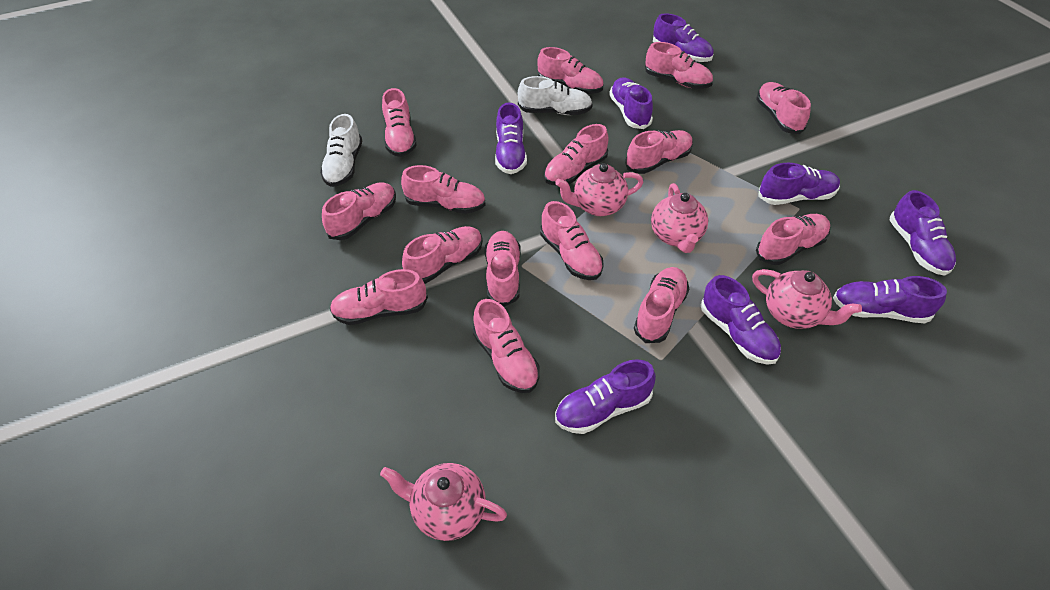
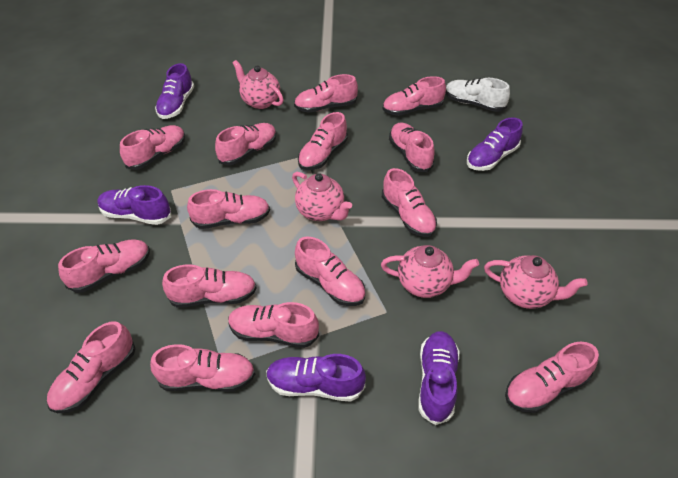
purple shoe: 8 -> 5
white shoe: 2 -> 1

